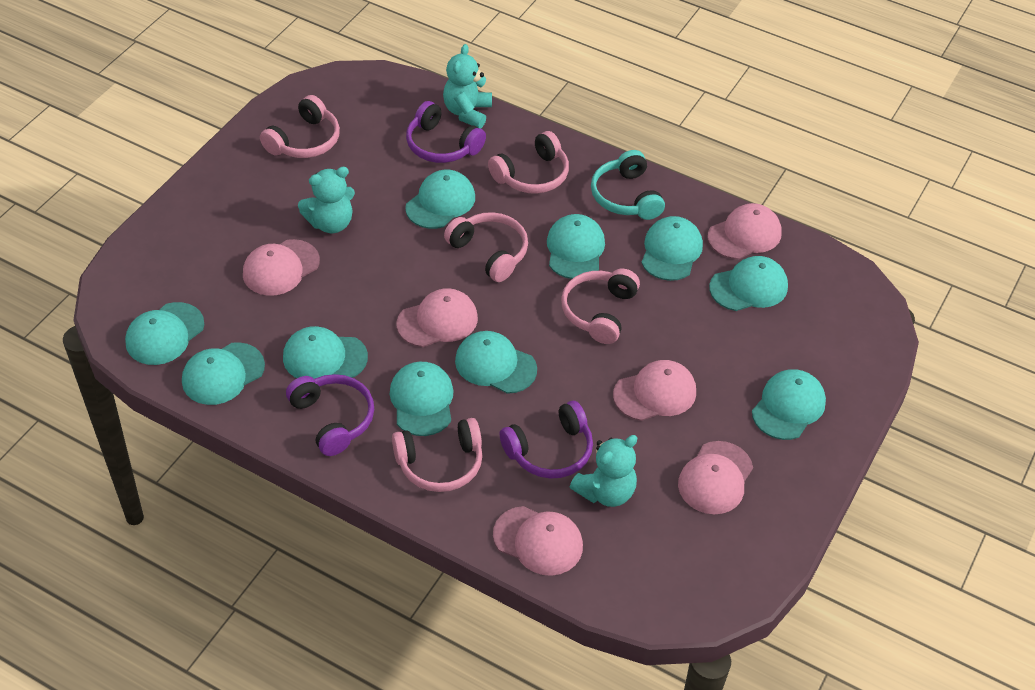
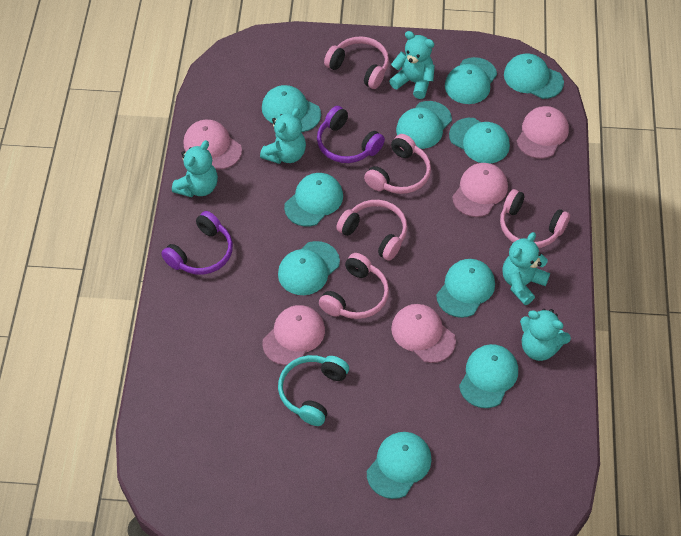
pink cap: 6 -> 5
purple headphones: 3 -> 2
turquoise teddy bear: 3 -> 5

